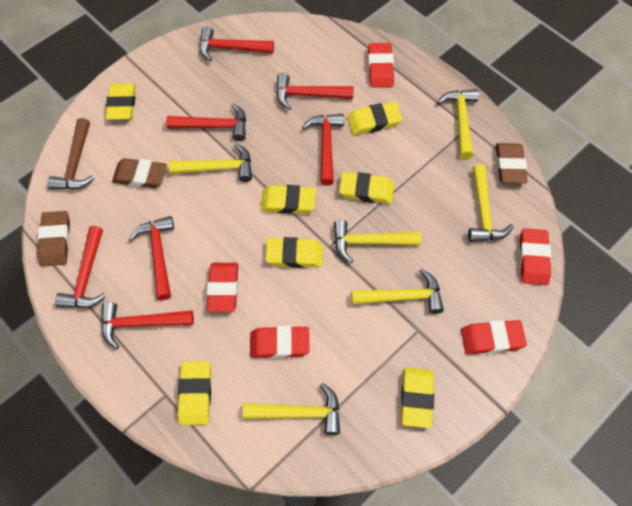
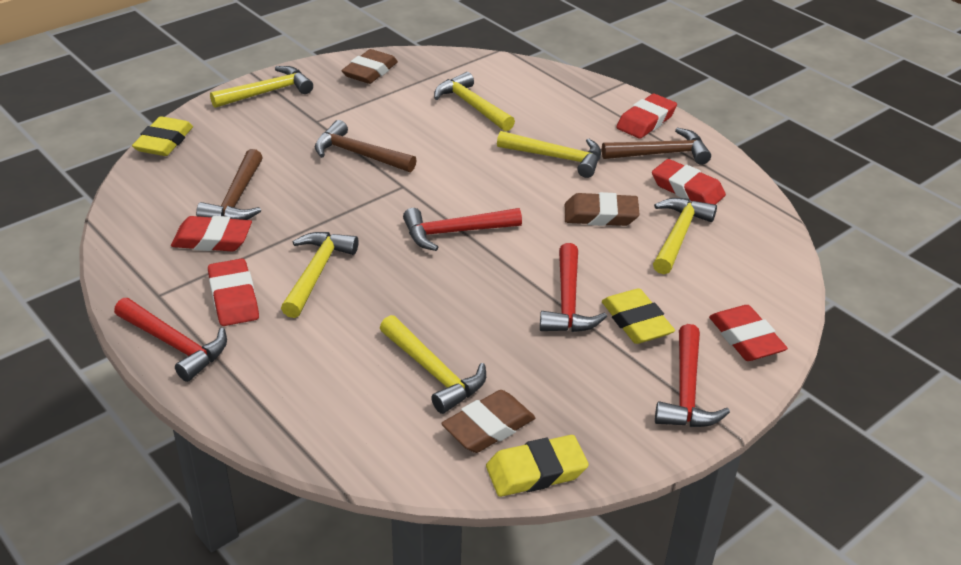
brown hammer: 1 -> 3
red hammer: 7 -> 4
yellow eraser: 7 -> 3

